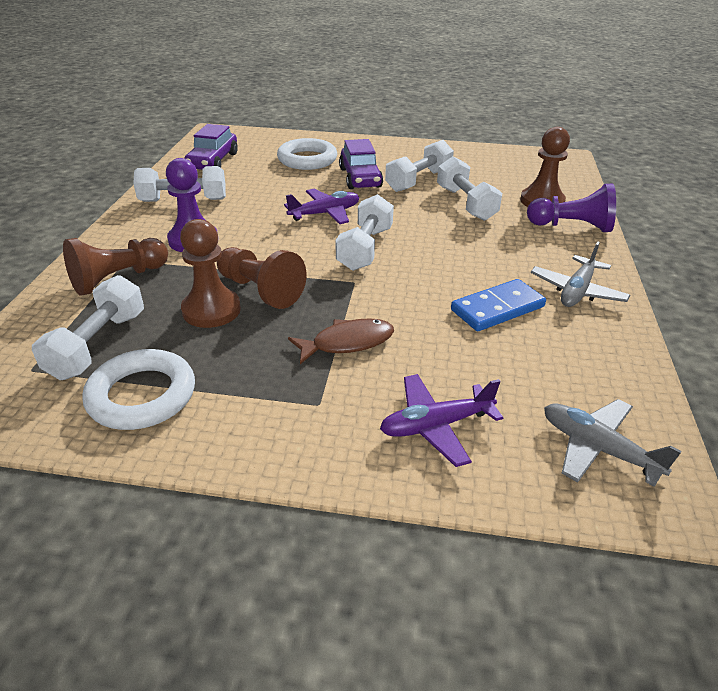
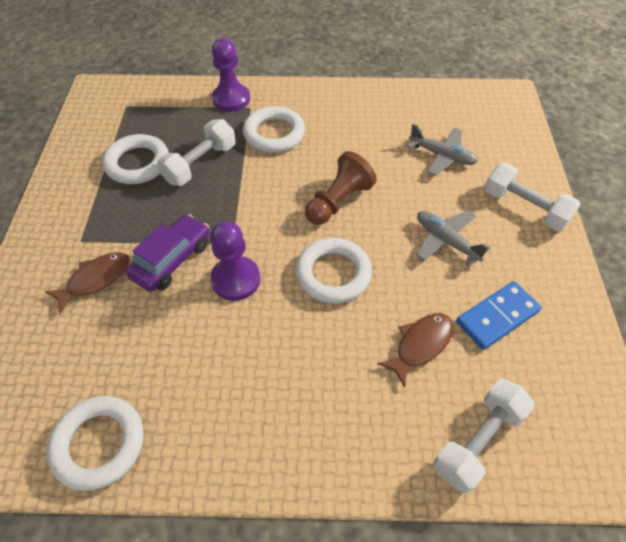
brown fish: 1 -> 2
brown pawn: 4 -> 1
purple car: 2 -> 1
purple plane: 2 -> 0
white dumbbell: 5 -> 3
white ring: 2 -> 4

